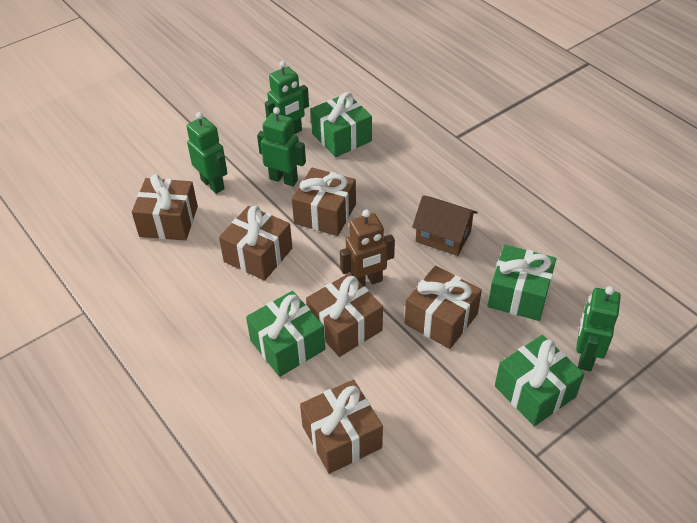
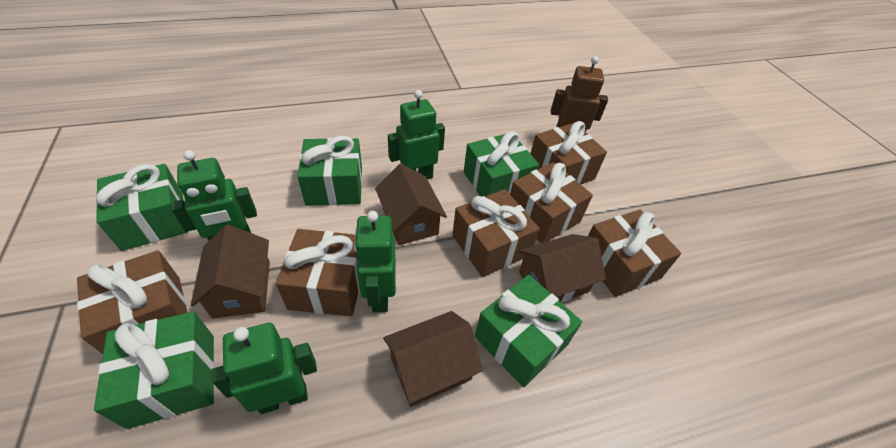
brown house: 1 -> 4
green gift: 4 -> 5

